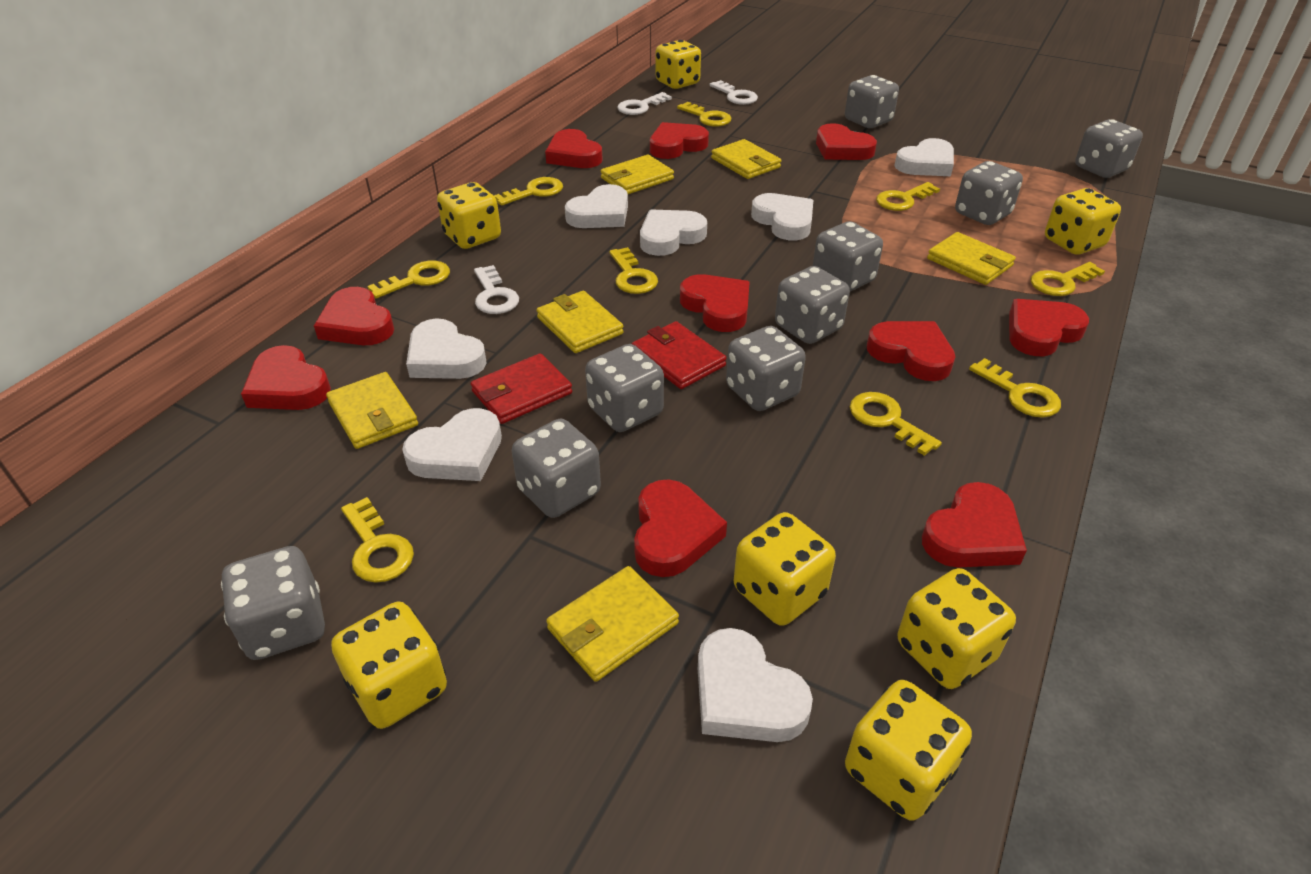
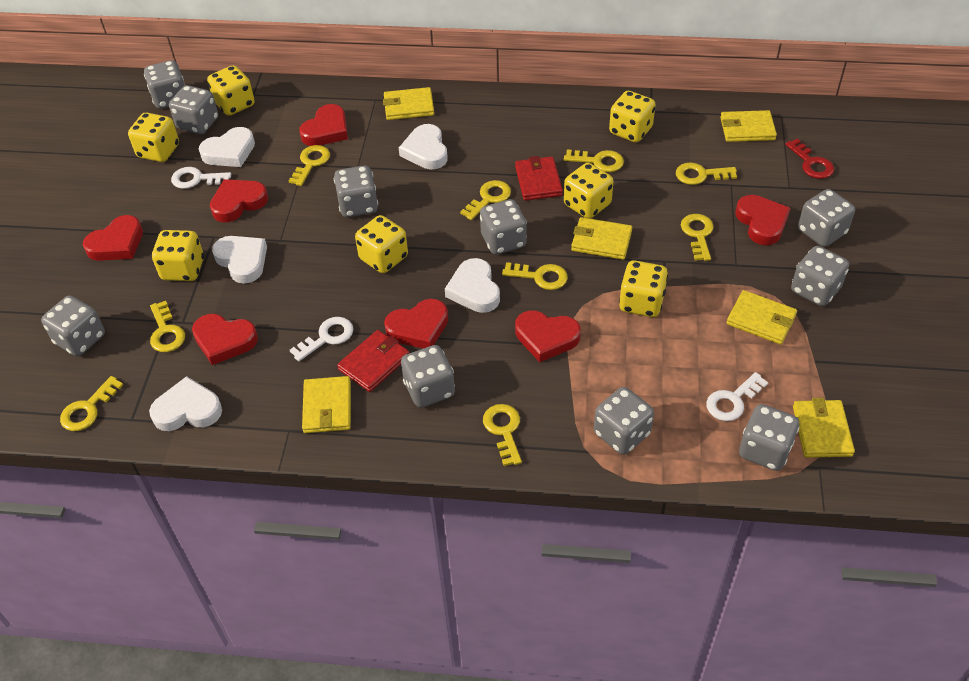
grey dice: 9 -> 10
red heart: 10 -> 7
red key: 0 -> 1
white heart: 7 -> 5

